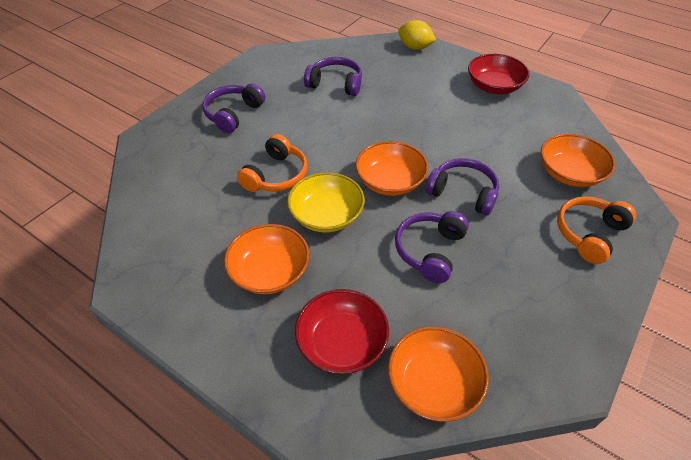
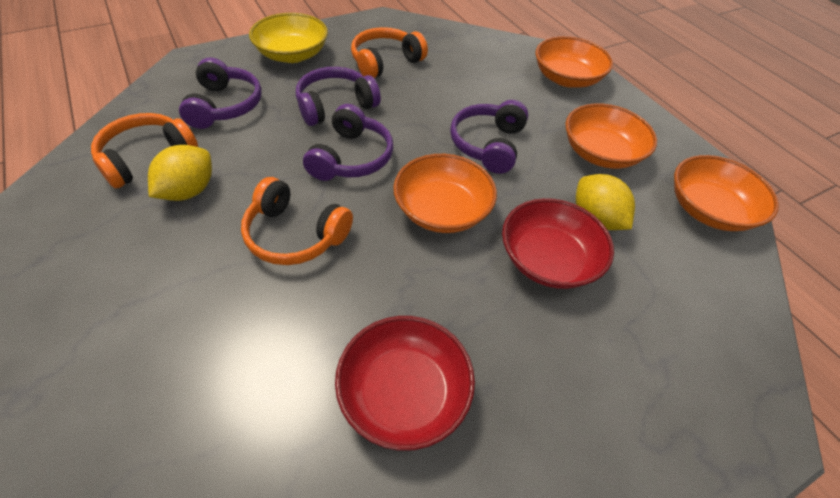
orange headphones: 2 -> 3
yellow lemon: 1 -> 2

